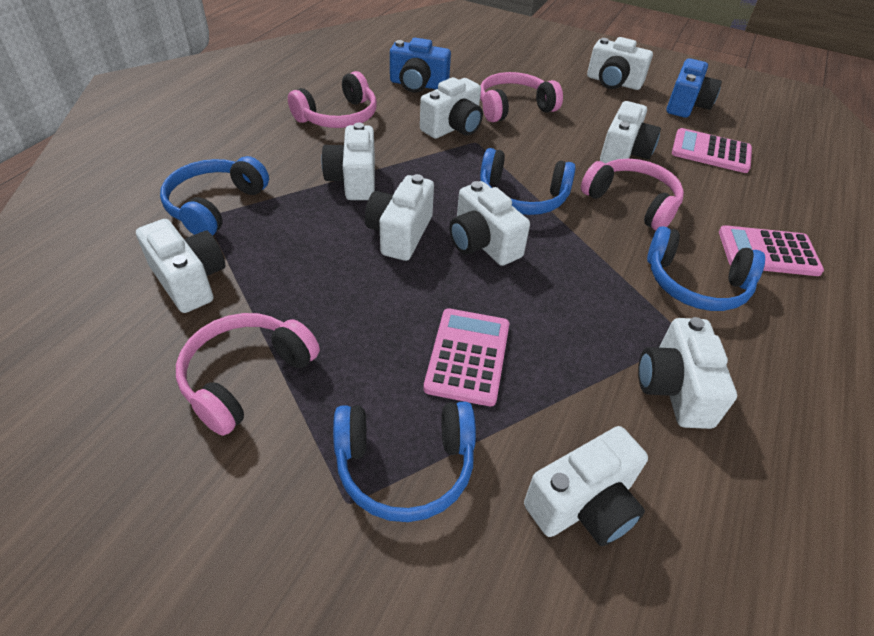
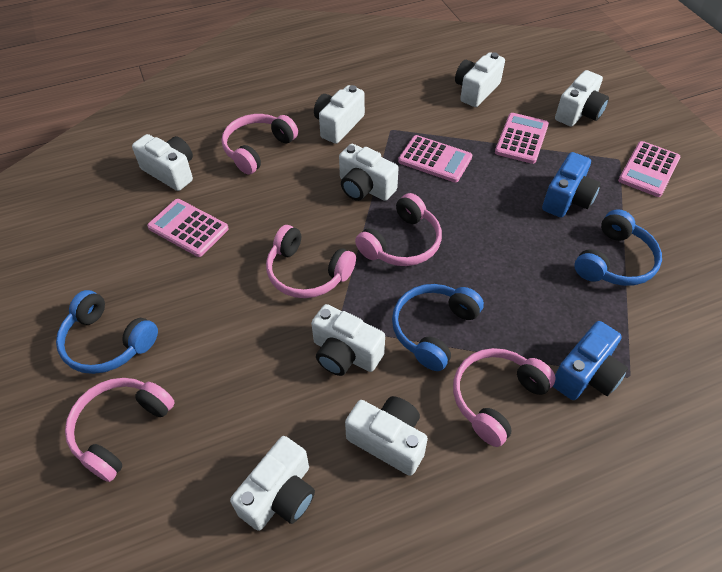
blue headphones: 4 -> 3
pink calculator: 3 -> 4
pink headphones: 4 -> 5
white camera: 9 -> 8

